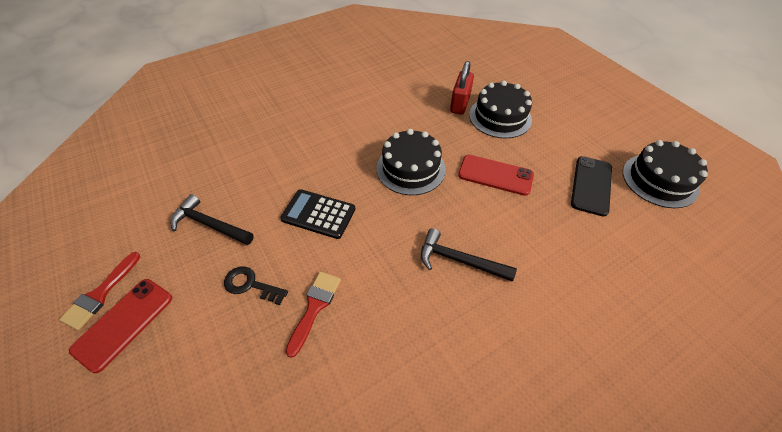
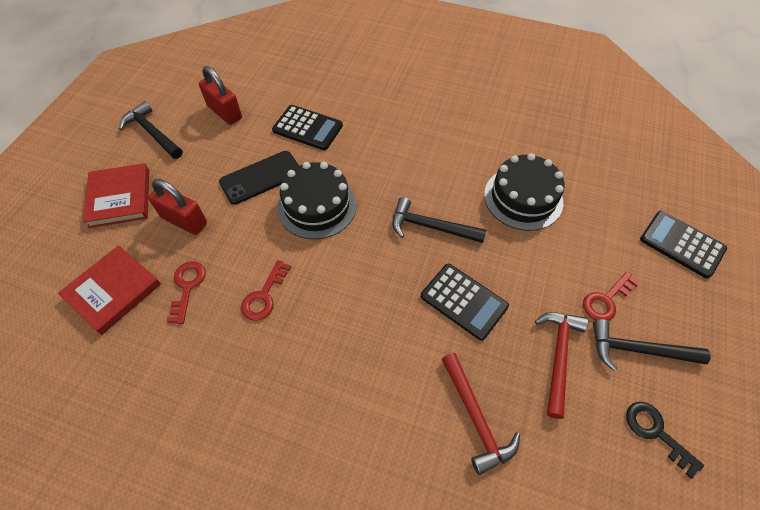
black cake: 3 -> 2
black calculator: 1 -> 3
black hammer: 2 -> 3
red book: 0 -> 2
red brush: 2 -> 0
red hammer: 0 -> 2
red key: 0 -> 3
red padlock: 1 -> 2
red phone: 2 -> 0

